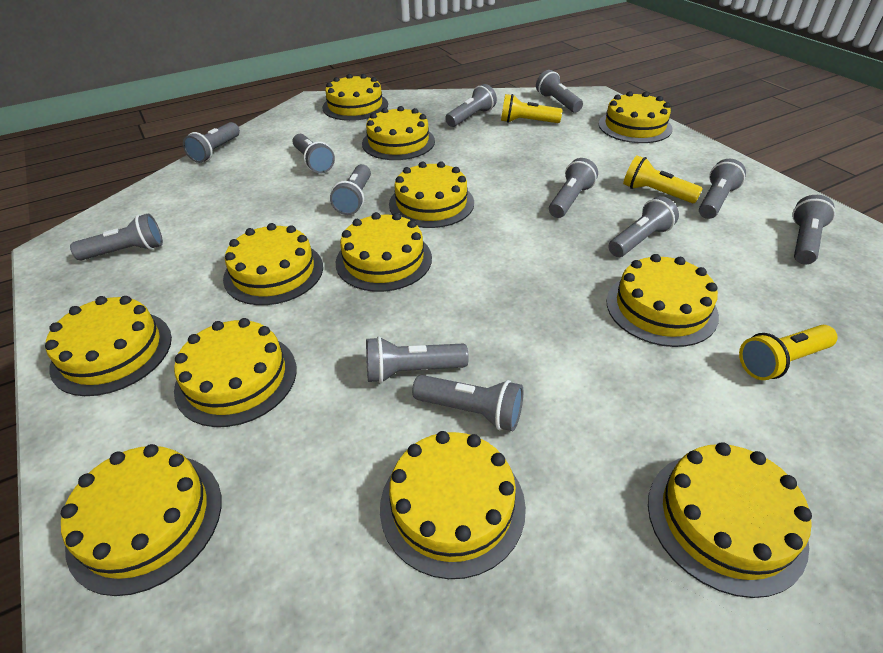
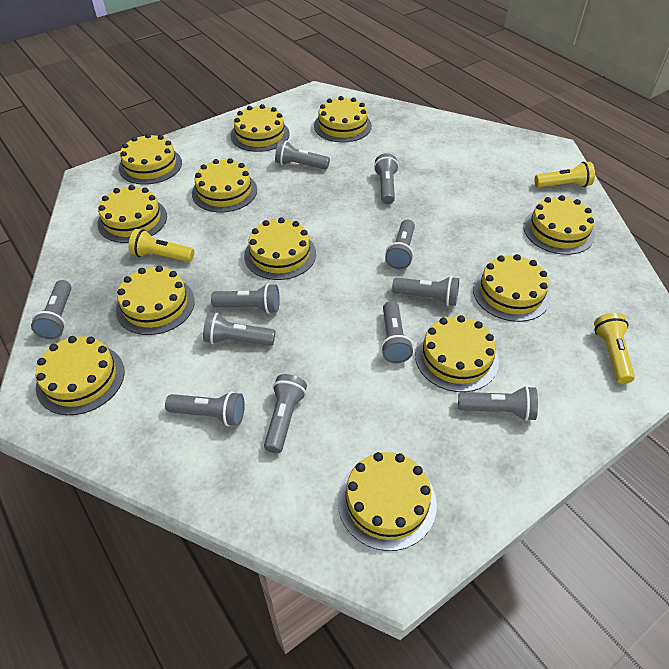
grey flashlight: 12 -> 11

